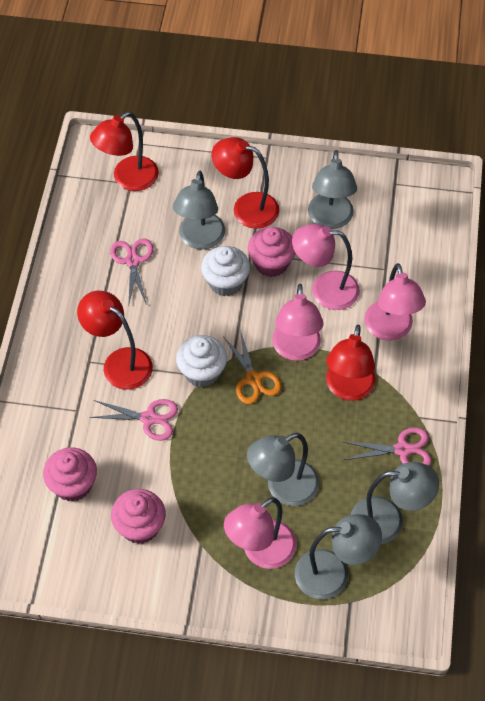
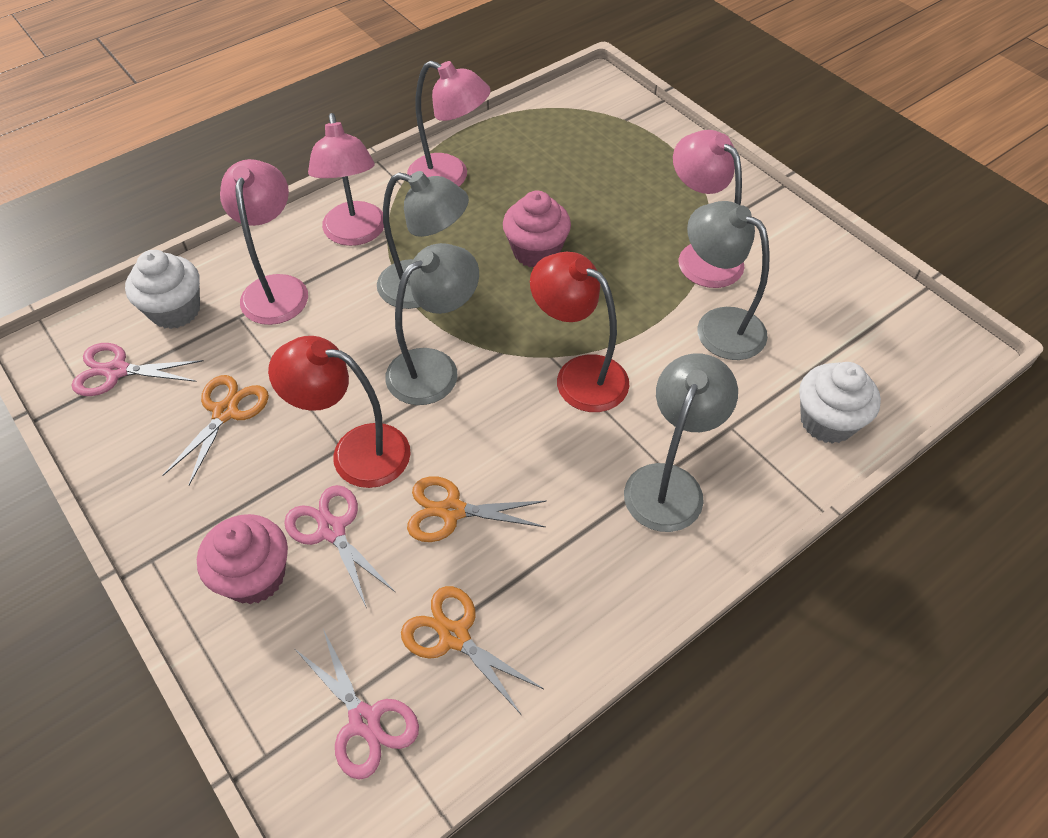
grey lamp: 5 -> 4
orange scissors: 1 -> 3
pink cupcake: 3 -> 2
red lamp: 4 -> 2

